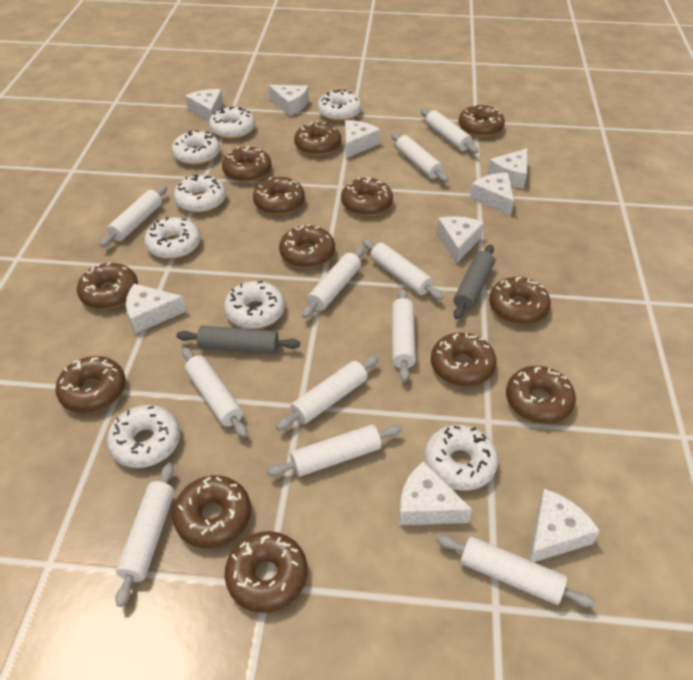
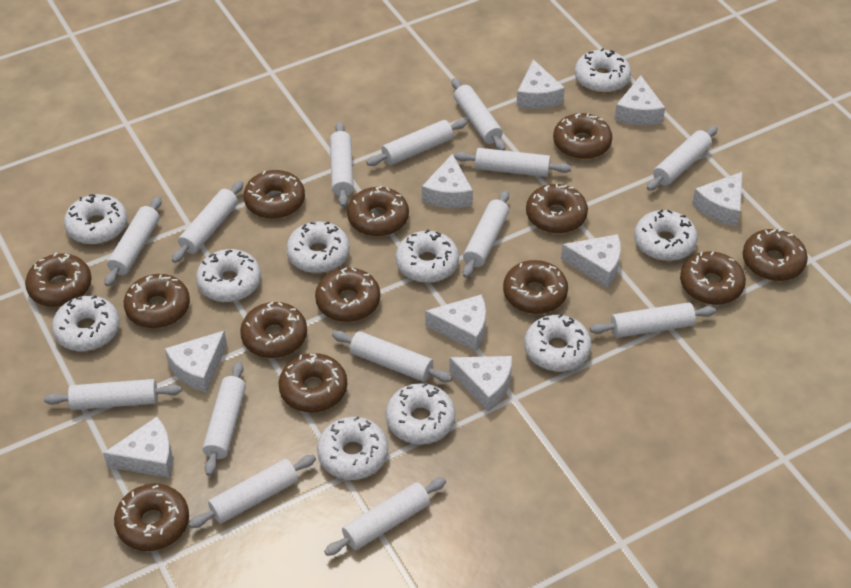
grey rolling pin: 2 -> 0
white donut: 8 -> 10
white rolling pin: 11 -> 14

